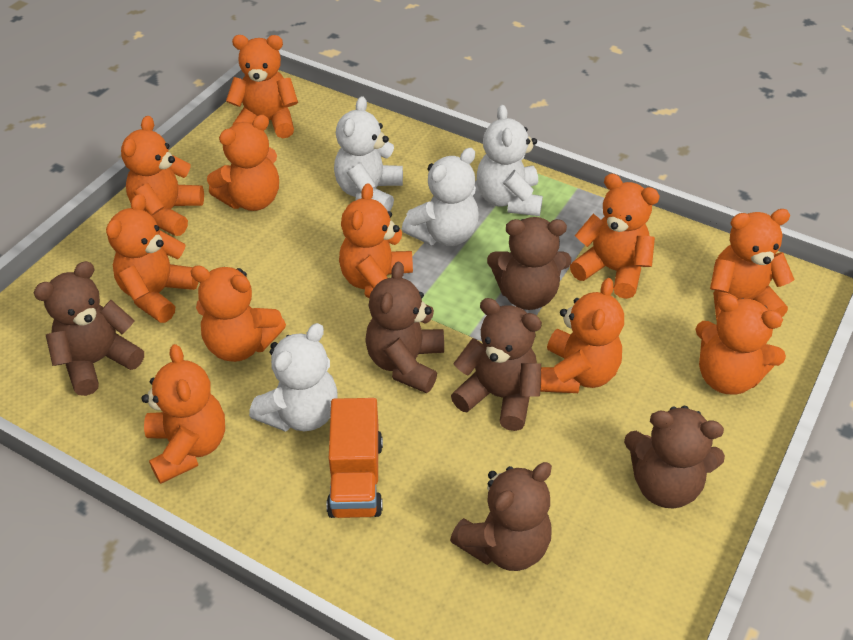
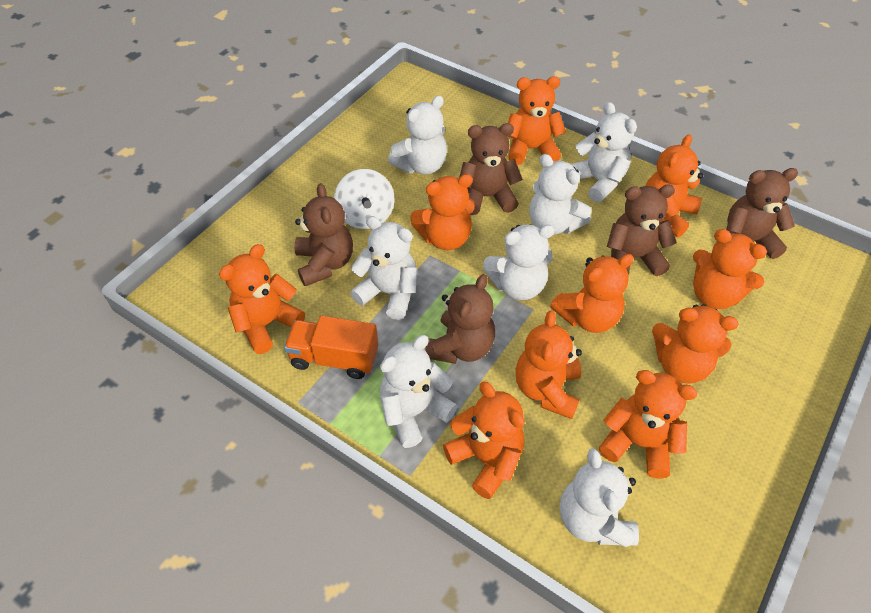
brown teddy bear: 6 -> 5
orange teddy bear: 11 -> 10
white spinning top: 0 -> 1
white teddy bear: 4 -> 7

